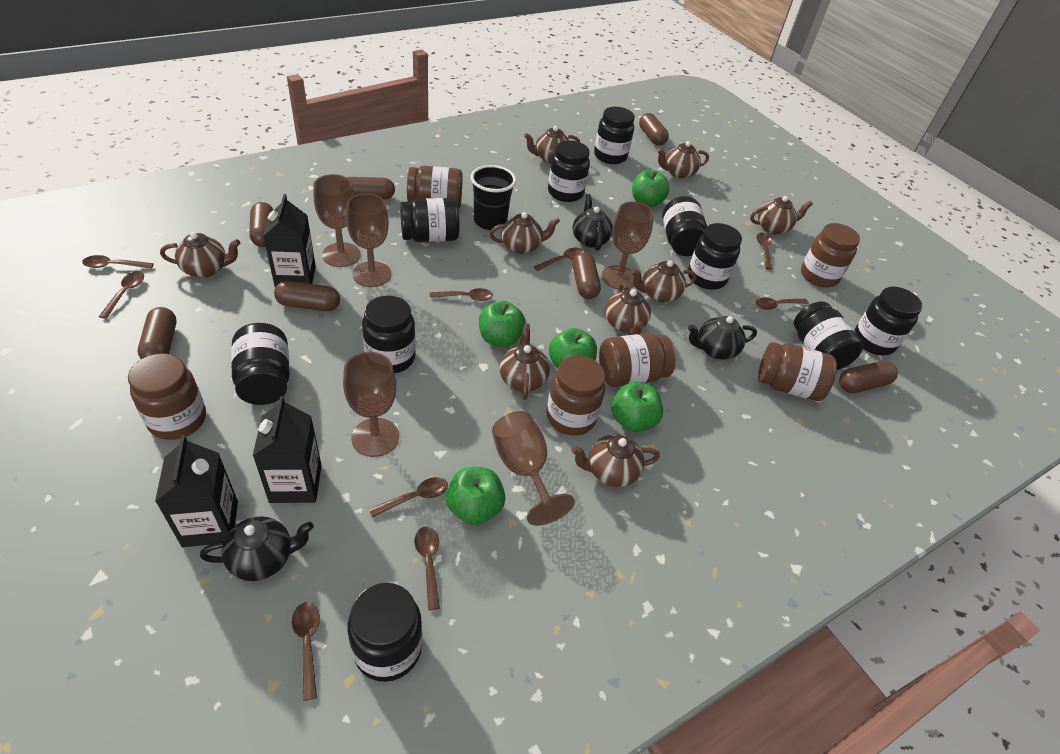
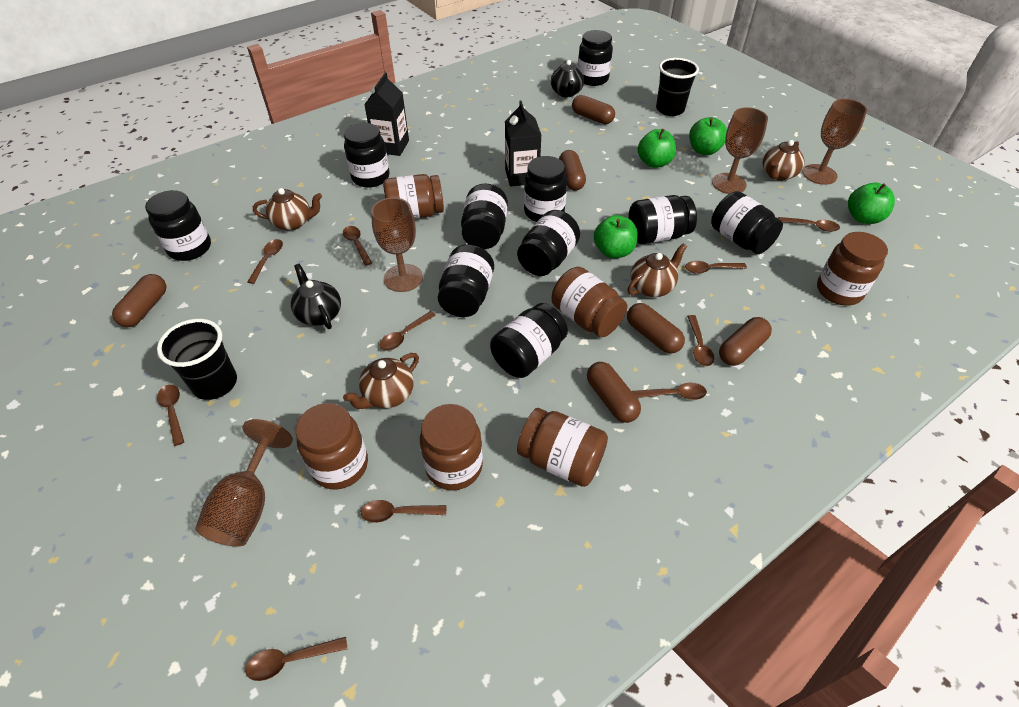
black carton: 3 -> 2
black cup: 1 -> 2
black teapot: 3 -> 2
brown capsule: 7 -> 6
brown goblet: 5 -> 4
brown spoon: 9 -> 10
brown teapot: 9 -> 4
green apple: 5 -> 4

